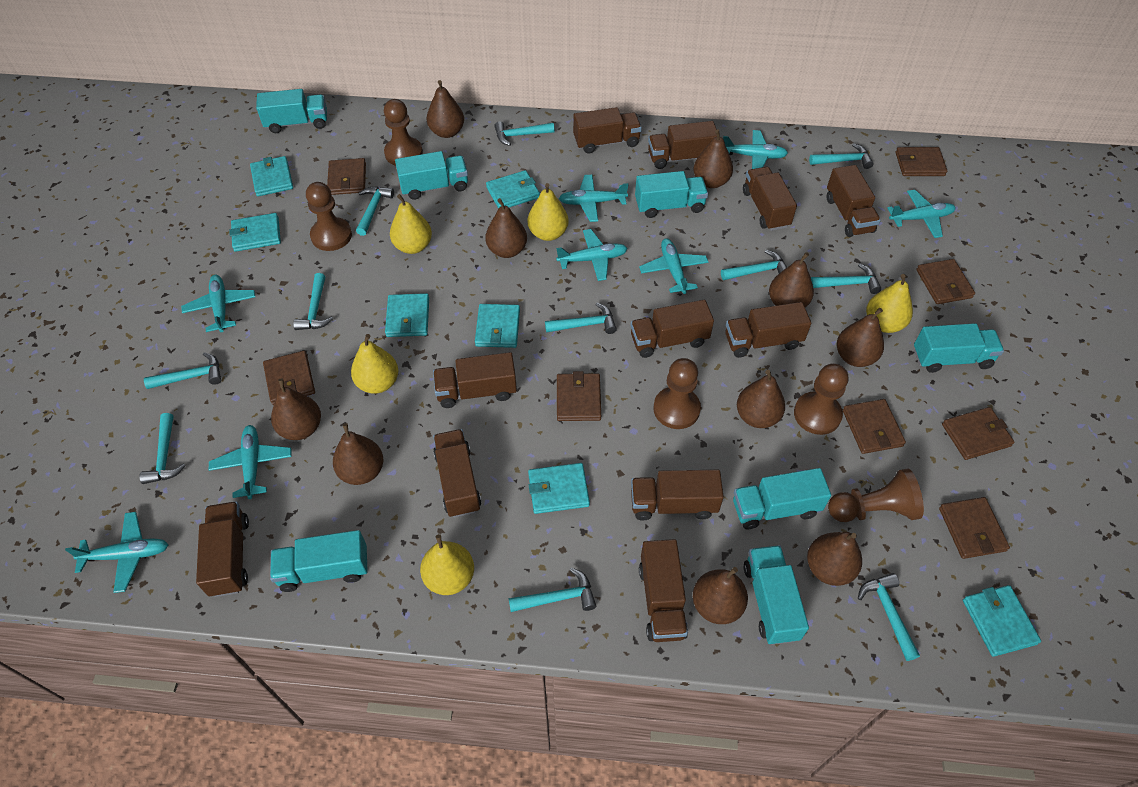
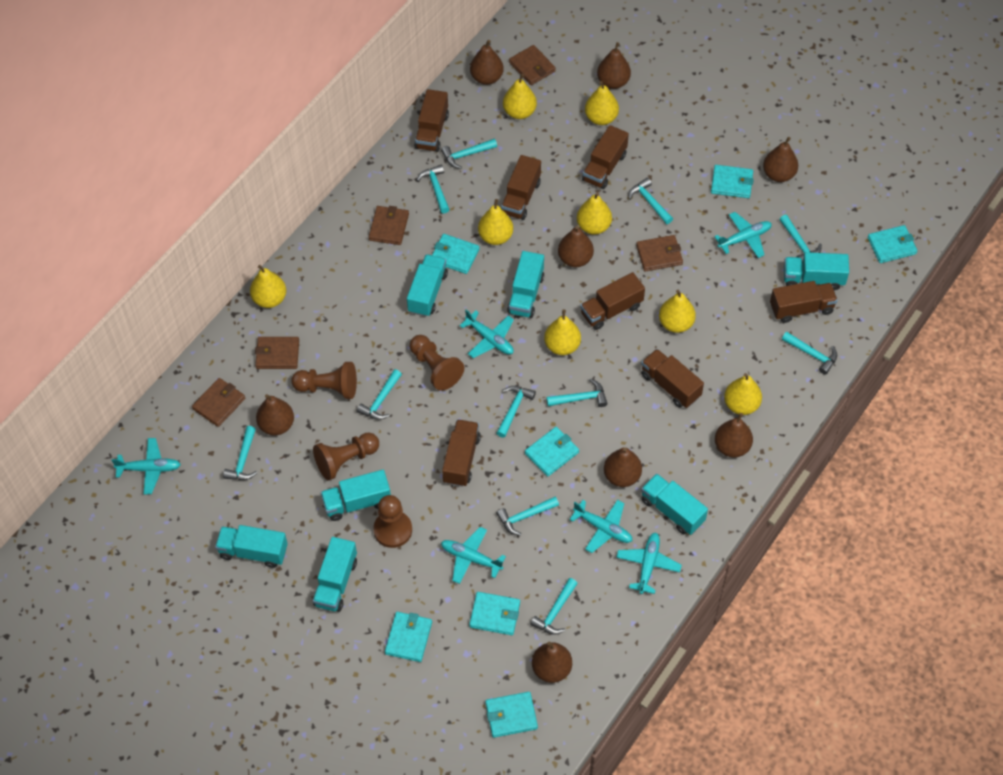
brown pawn: 5 -> 4
brown pear: 10 -> 8
brown truck: 11 -> 7
brown wallet: 8 -> 5
turquoise plane: 8 -> 6
yellow pear: 5 -> 8

